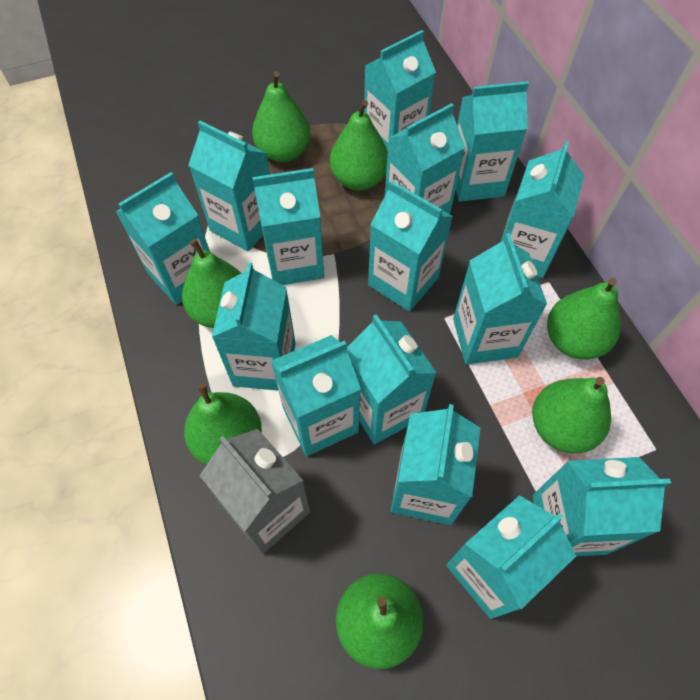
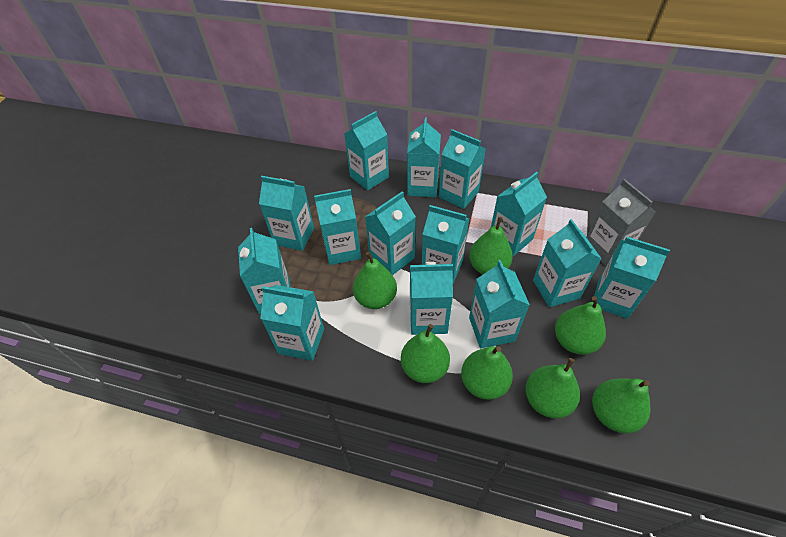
turquoise carton: 15 -> 14

